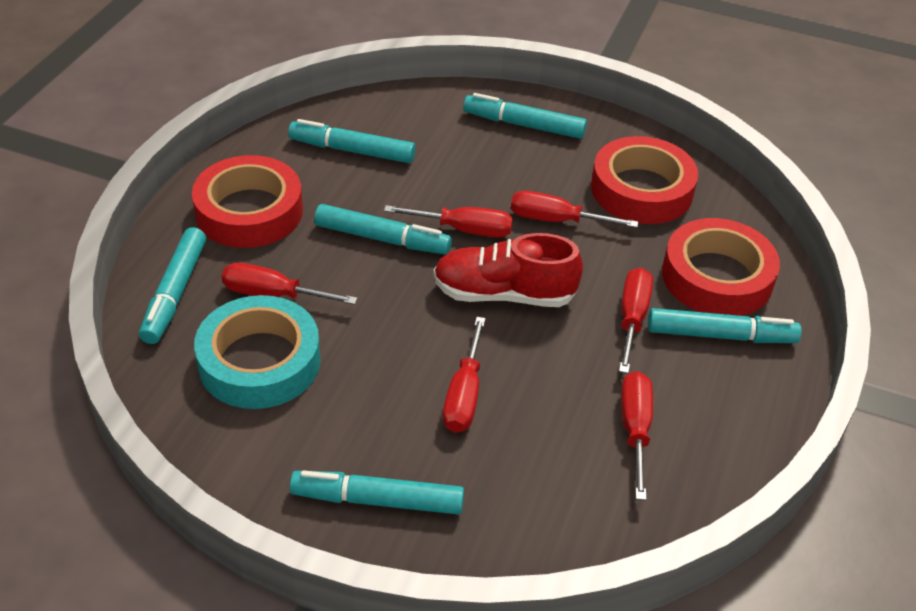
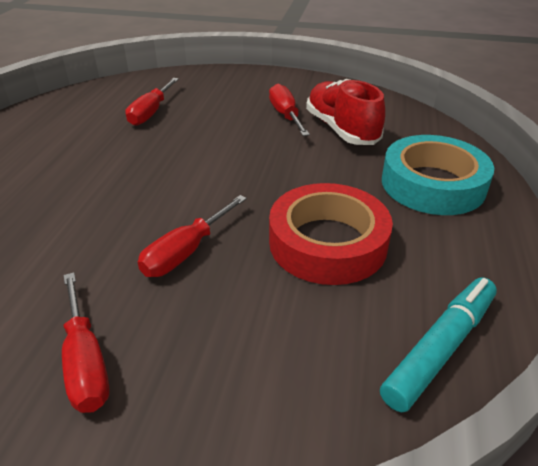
red screwdriver: 6 -> 4
red tape: 3 -> 1
turquoise marker: 6 -> 1

